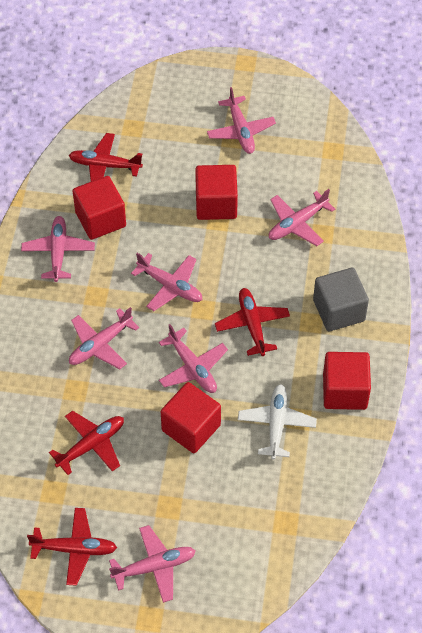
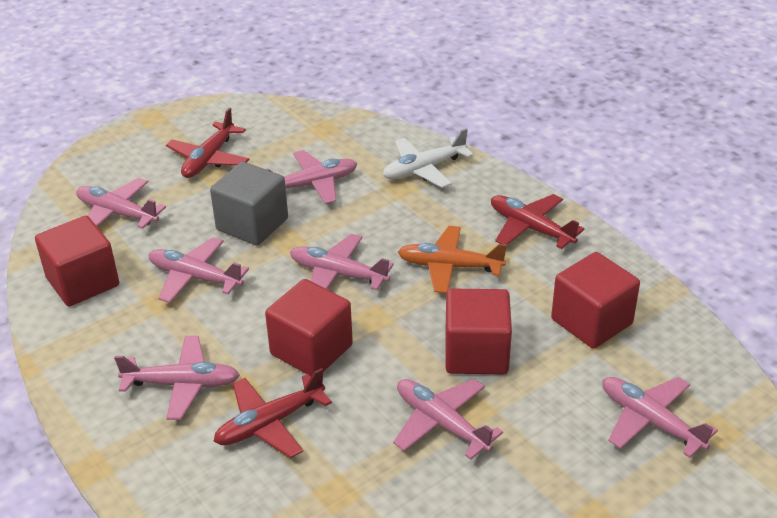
orange plane: 0 -> 1
red plane: 4 -> 3

